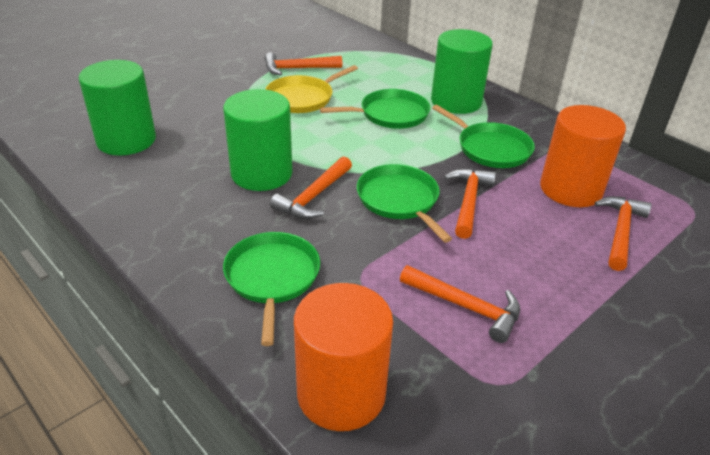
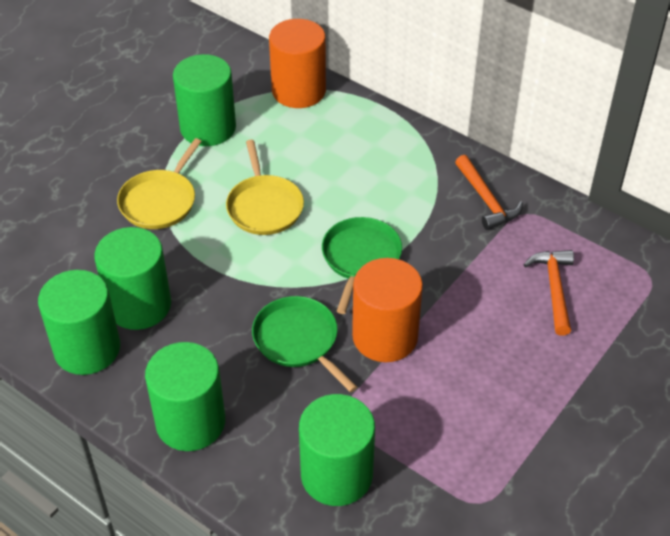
green cylinder: 3 -> 5
green pan: 4 -> 2
orange hammer: 5 -> 2
yellow pan: 1 -> 2

